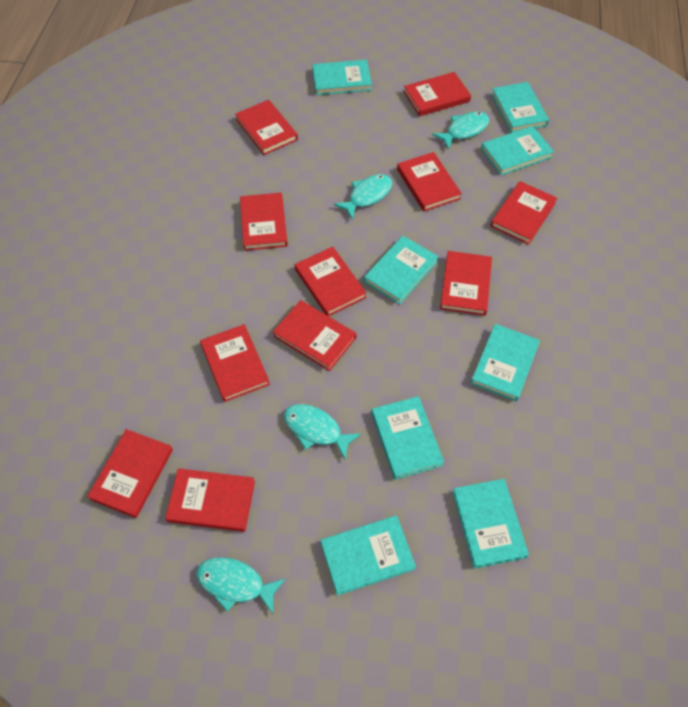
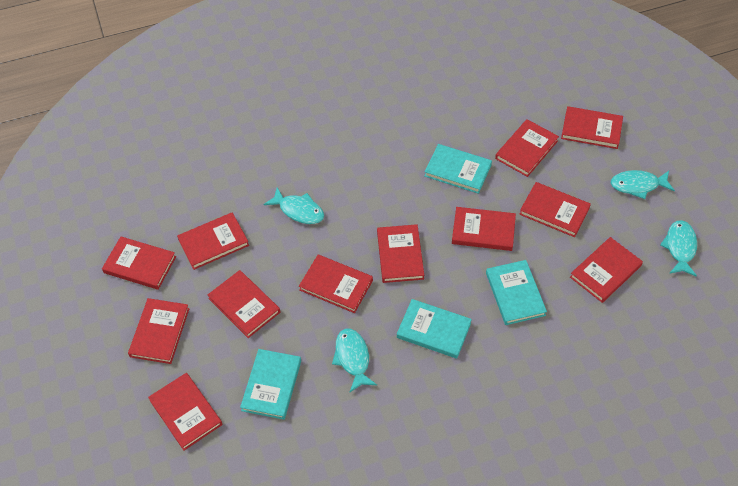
red book: 11 -> 12
turquoise book: 8 -> 4

